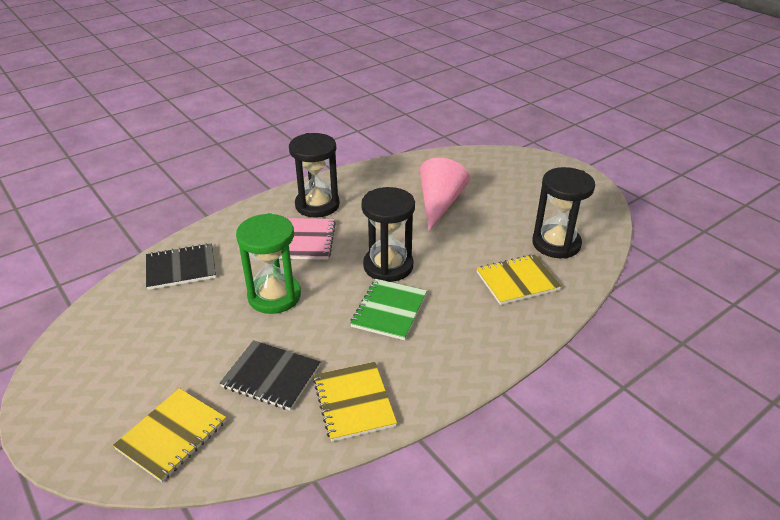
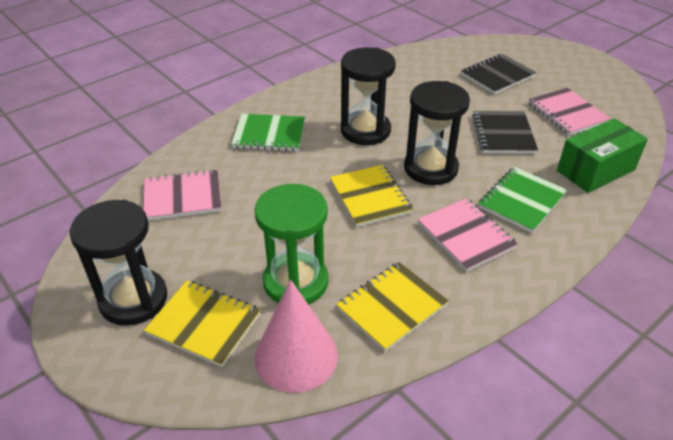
green box: 0 -> 1
green notebook: 1 -> 2
pink notebook: 1 -> 3

